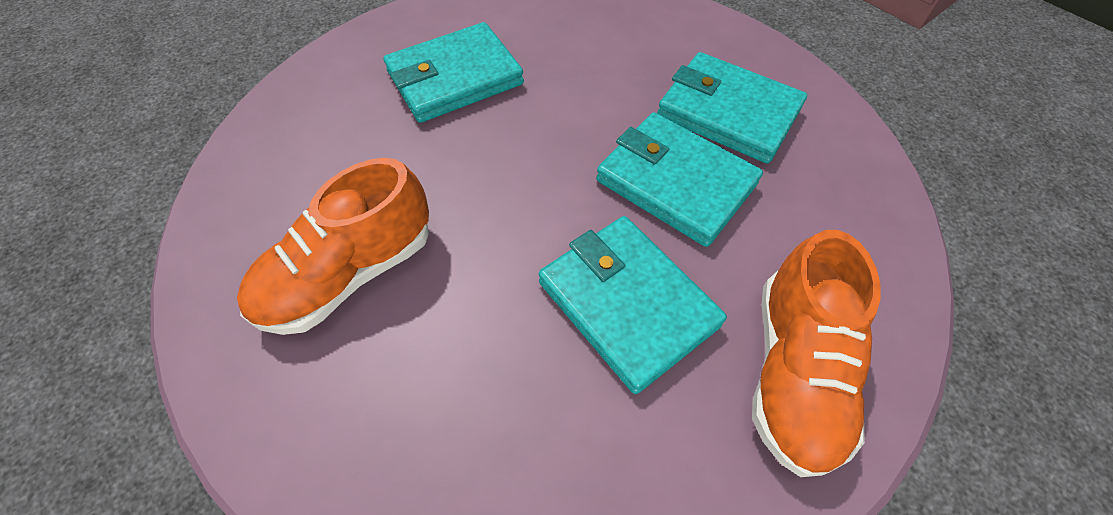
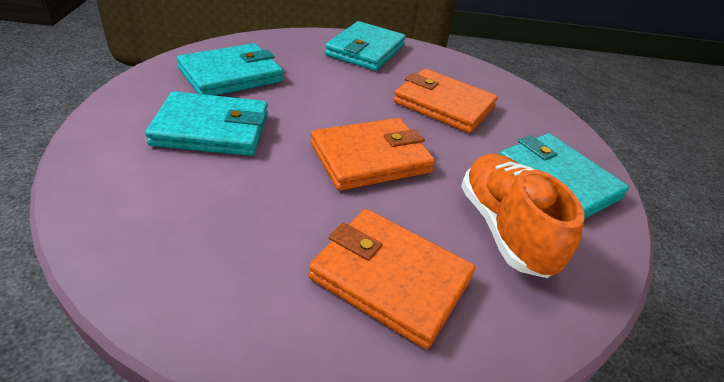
orange shoe: 2 -> 1
orange wallet: 0 -> 3

